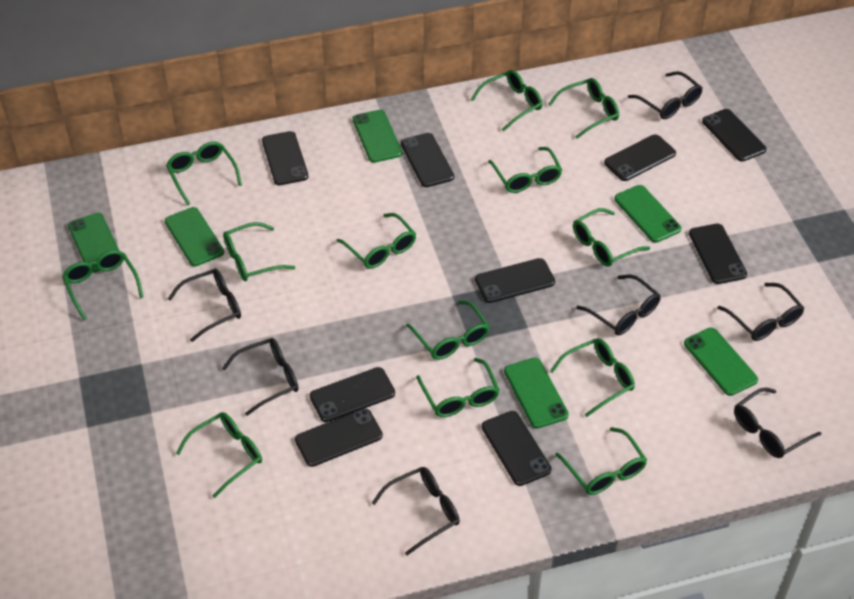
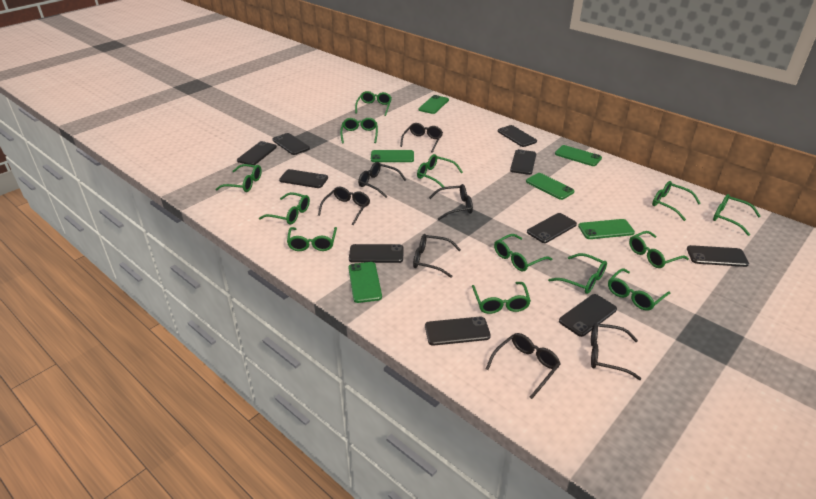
black phone: 9 -> 10

